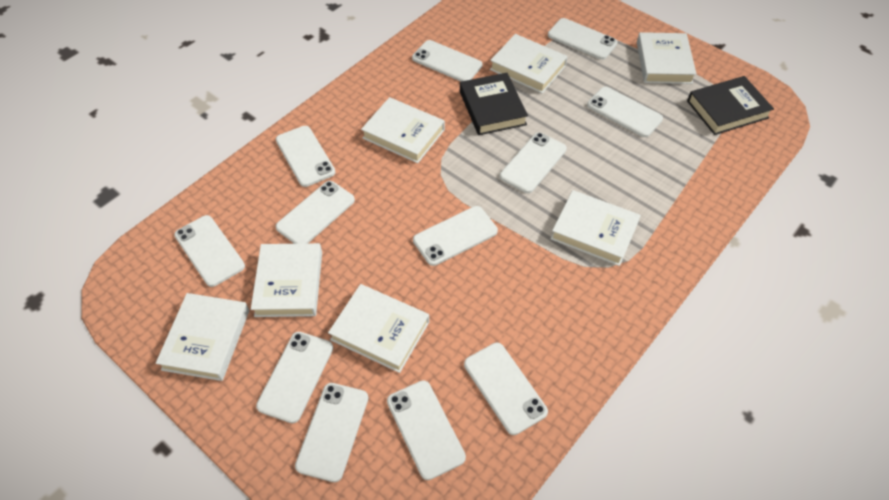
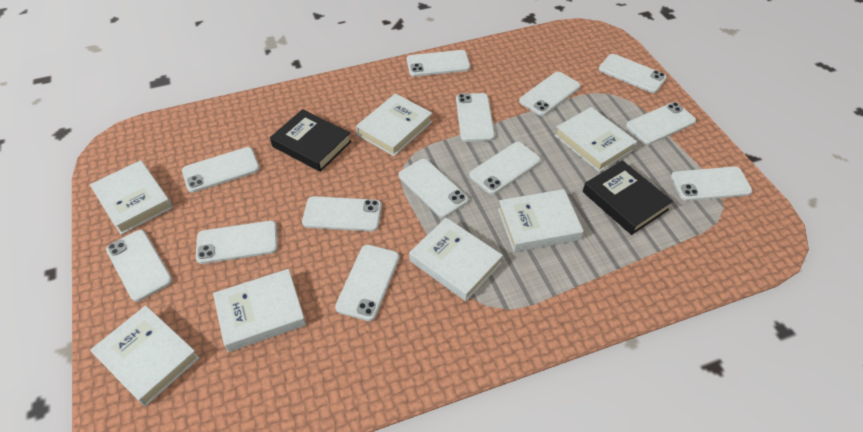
white phone: 12 -> 13

